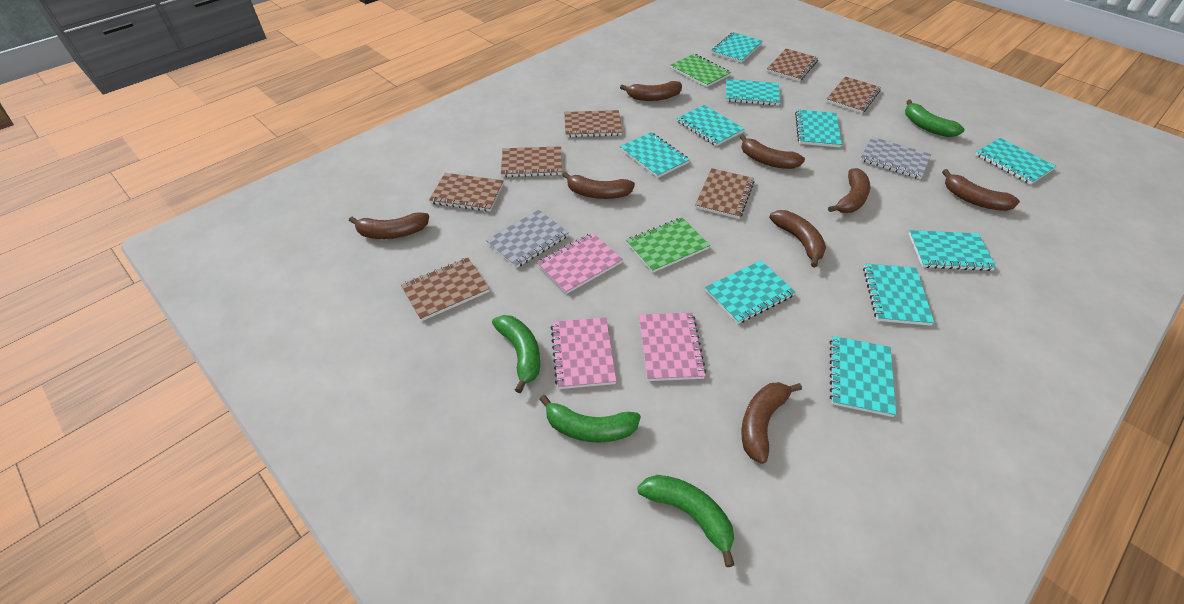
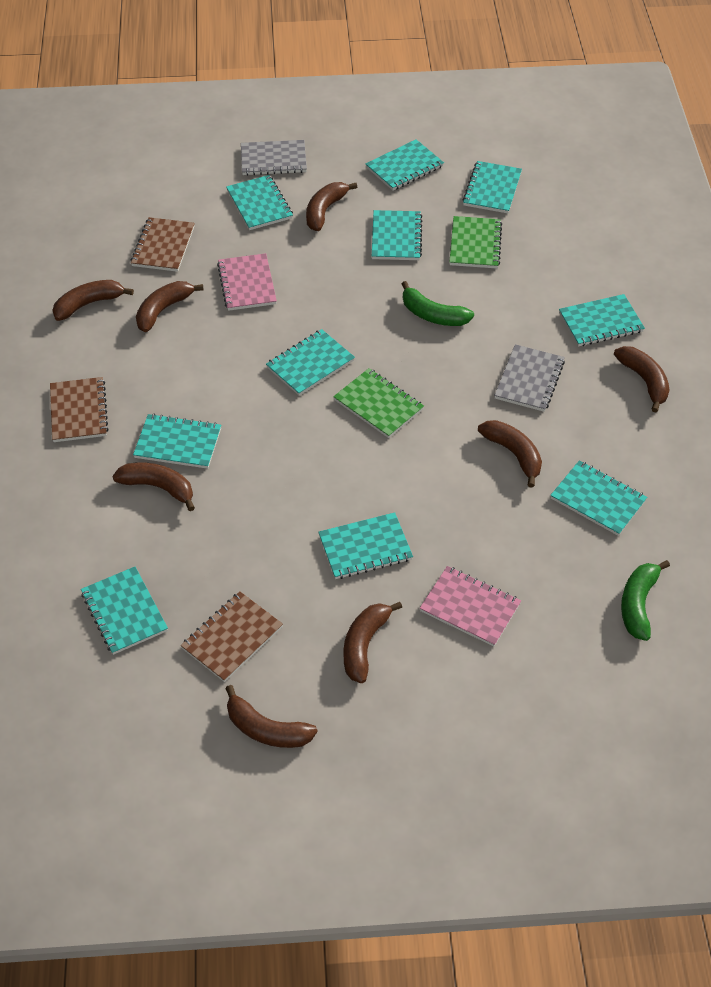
brown notebook: 7 -> 3
green banana: 4 -> 2
pink notebook: 3 -> 2

